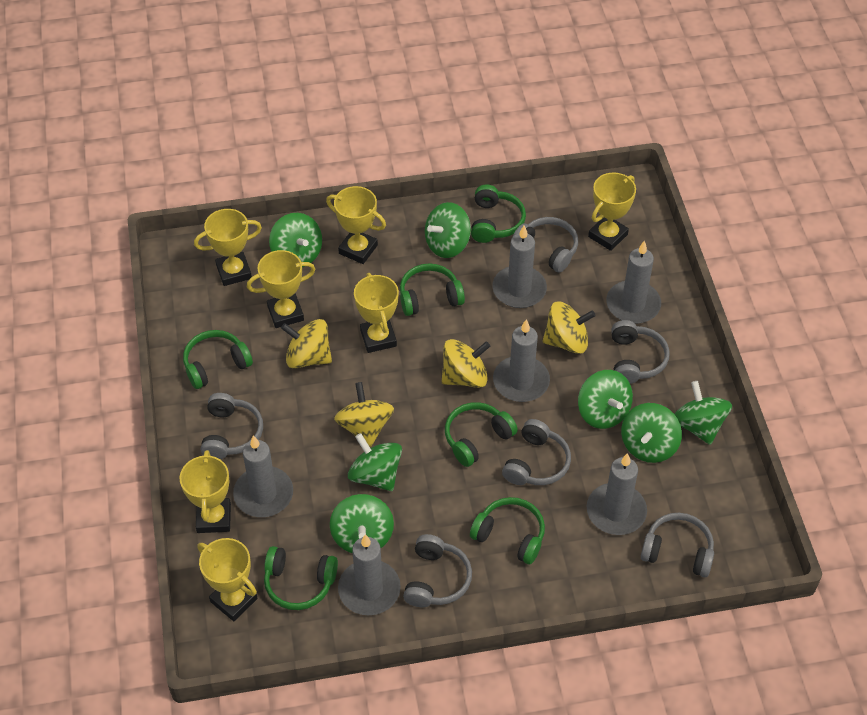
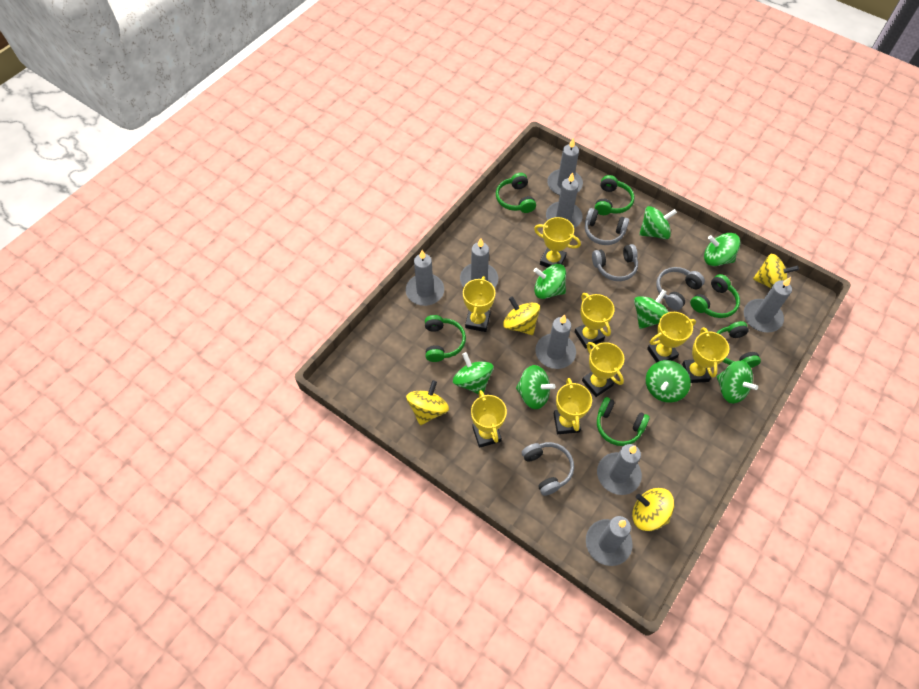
green spinning top: 7 -> 8
grey candle: 6 -> 8
grey headphones: 6 -> 4
yellow trophy: 7 -> 8

